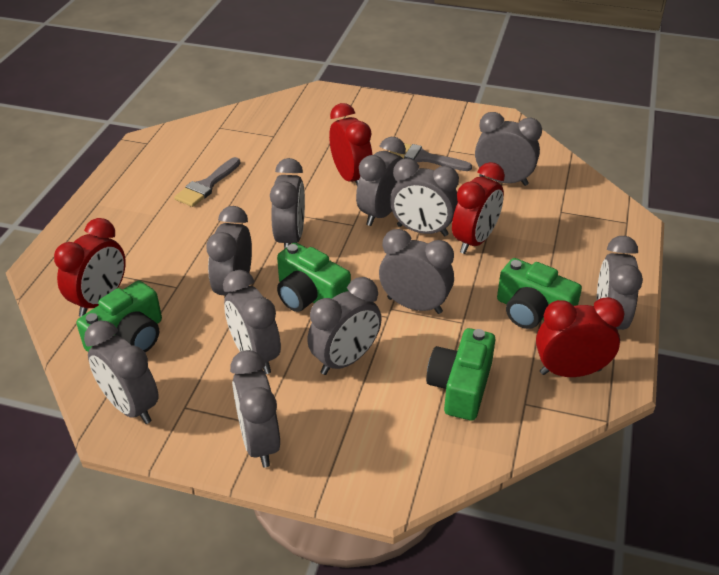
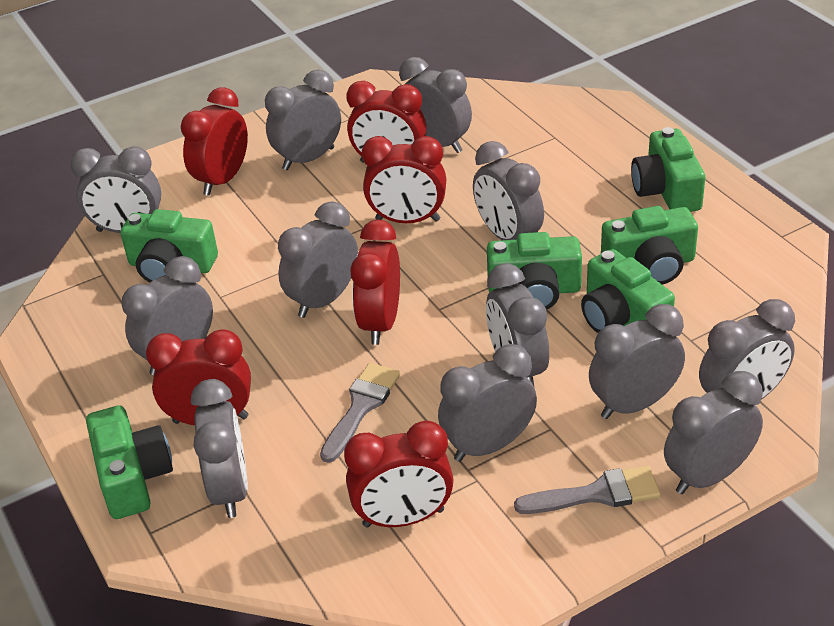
green camera: 4 -> 6
grey clock: 11 -> 12
red clock: 4 -> 6

